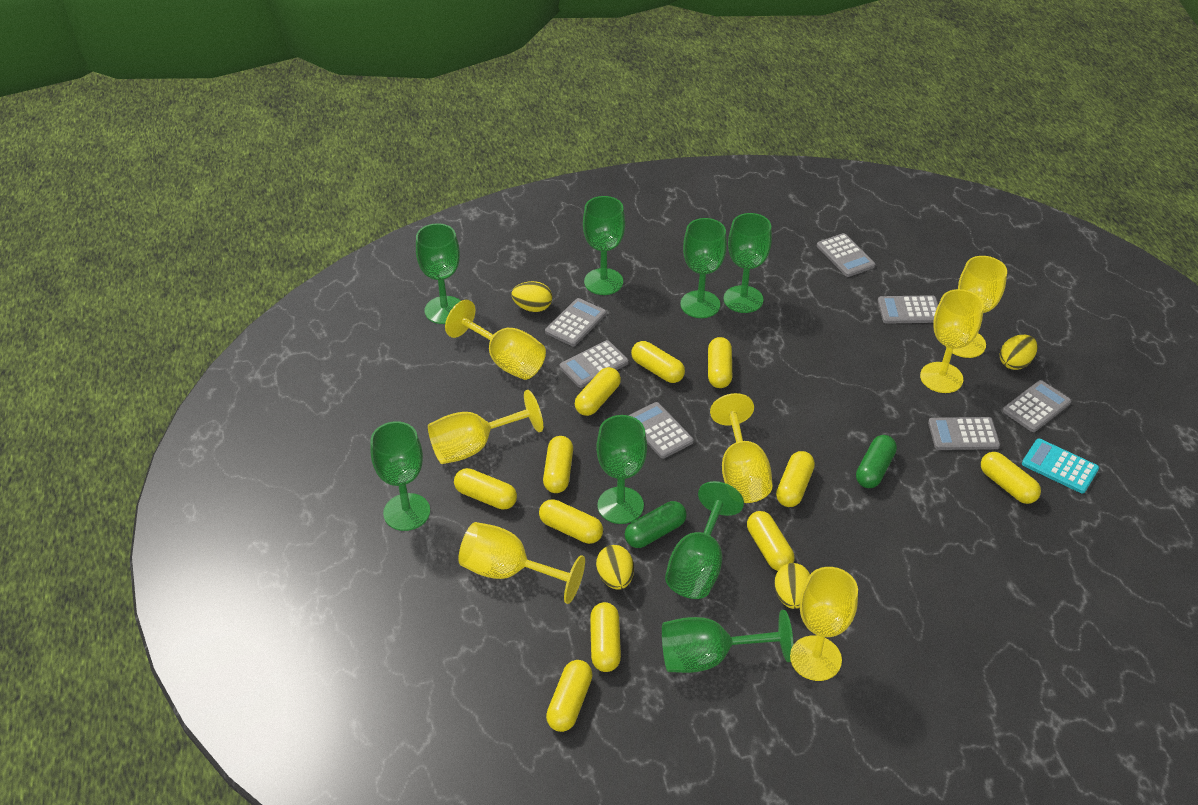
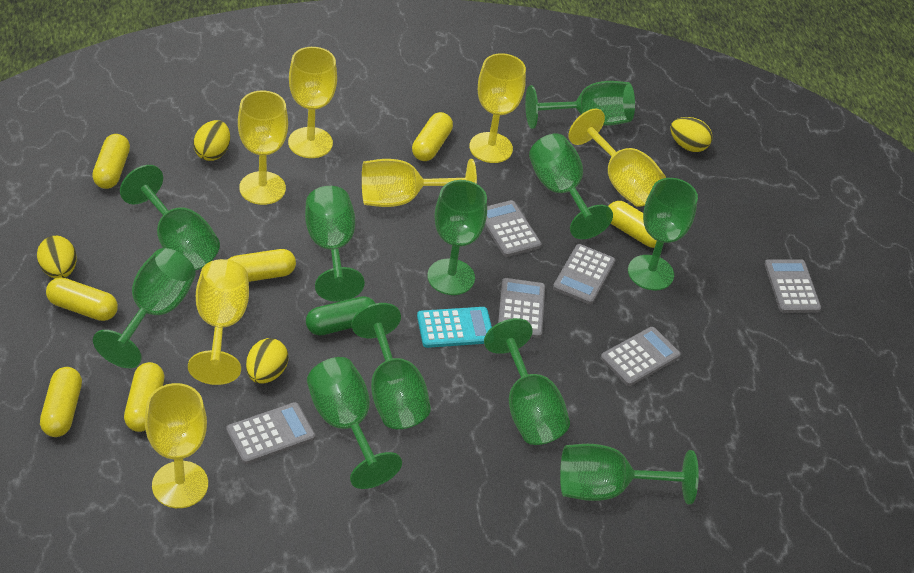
green capsule: 2 -> 1
green goblet: 8 -> 11
grey calculator: 7 -> 6
yellow capsule: 11 -> 7

